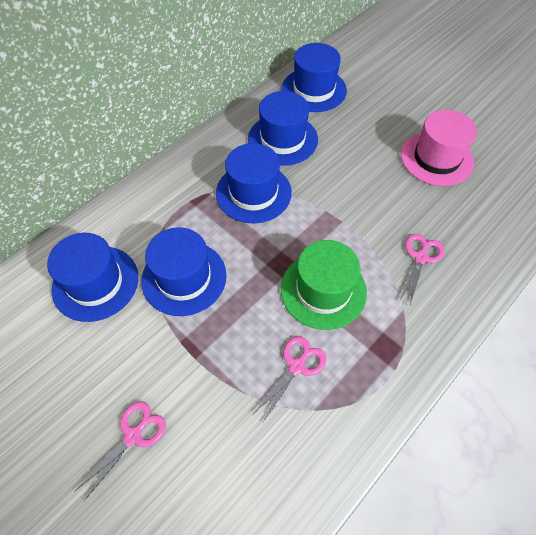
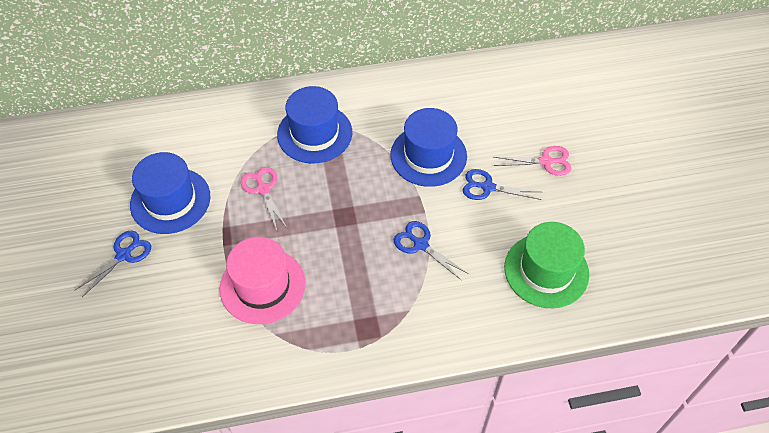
blue hat: 5 -> 3
blue scissors: 0 -> 3
pink scissors: 3 -> 2

